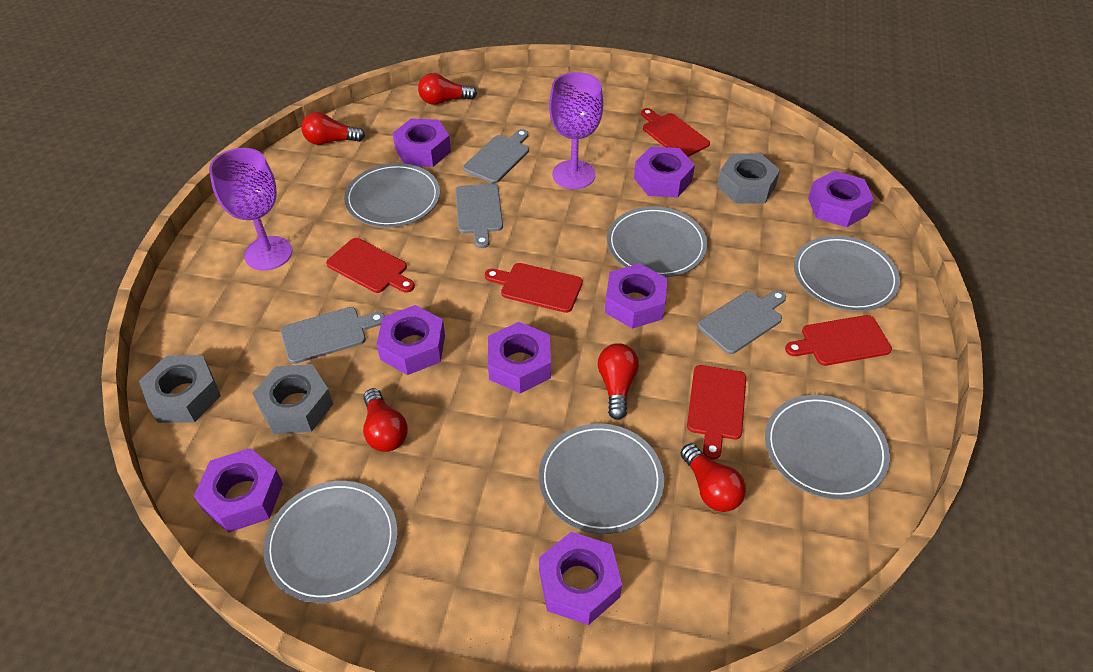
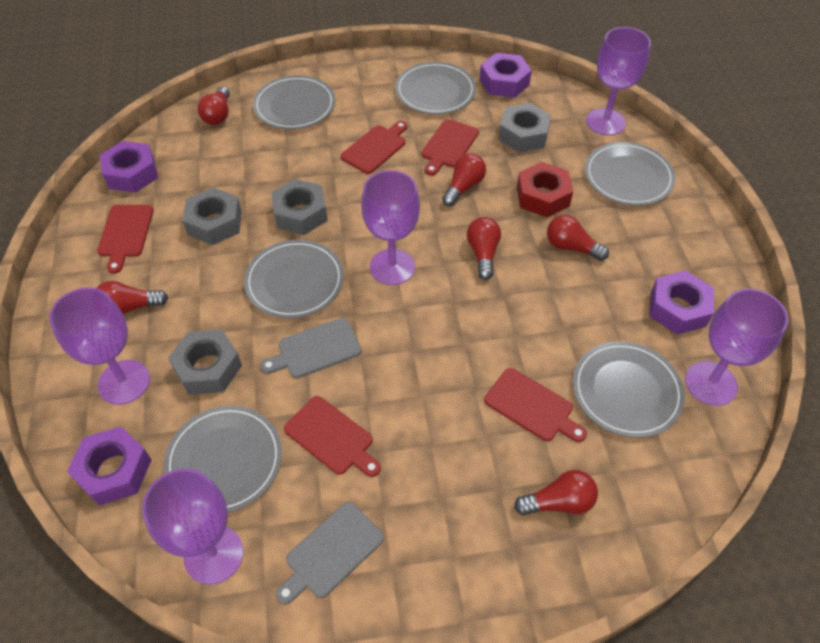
grey cutting board: 4 -> 2
grey nut: 3 -> 4
purple goblet: 2 -> 5
purple nut: 8 -> 4
red light bulb: 5 -> 6
red nut: 0 -> 1

